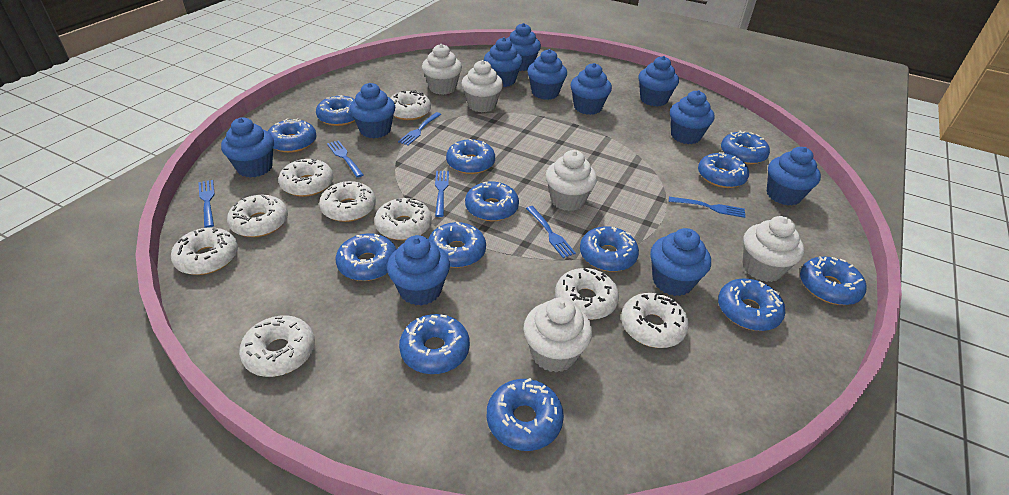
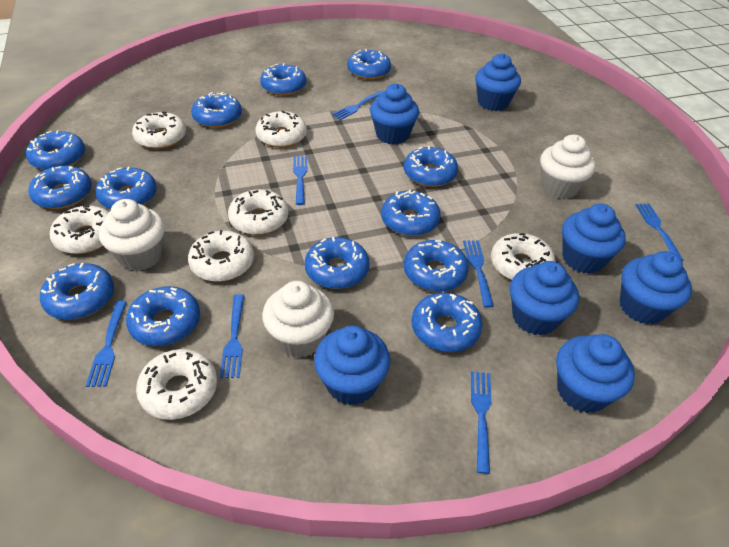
blue cupcake: 11 -> 7
blue fork: 6 -> 7
white cupcake: 5 -> 3
white donut: 9 -> 7

